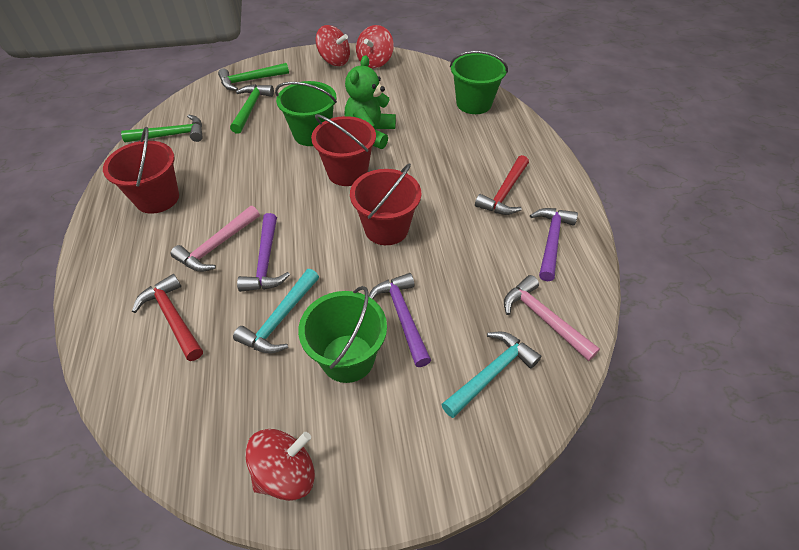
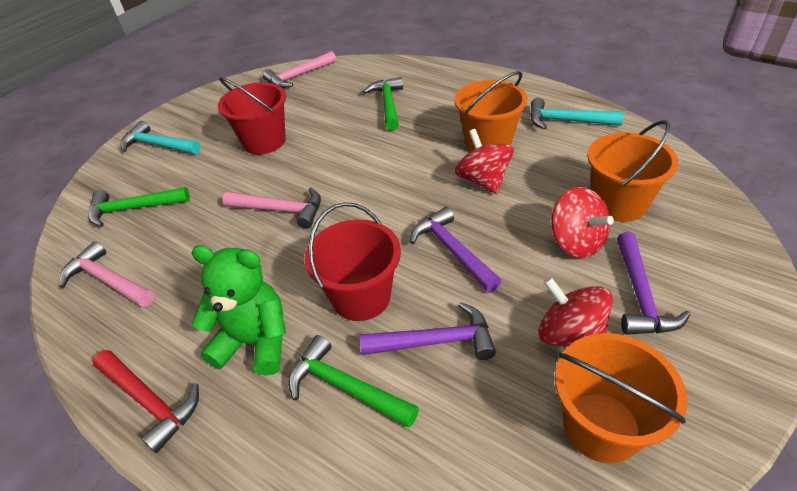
green bucket: 3 -> 0
orange bucket: 0 -> 3
pink hammer: 2 -> 3
red bucket: 3 -> 2
red hammer: 2 -> 1

